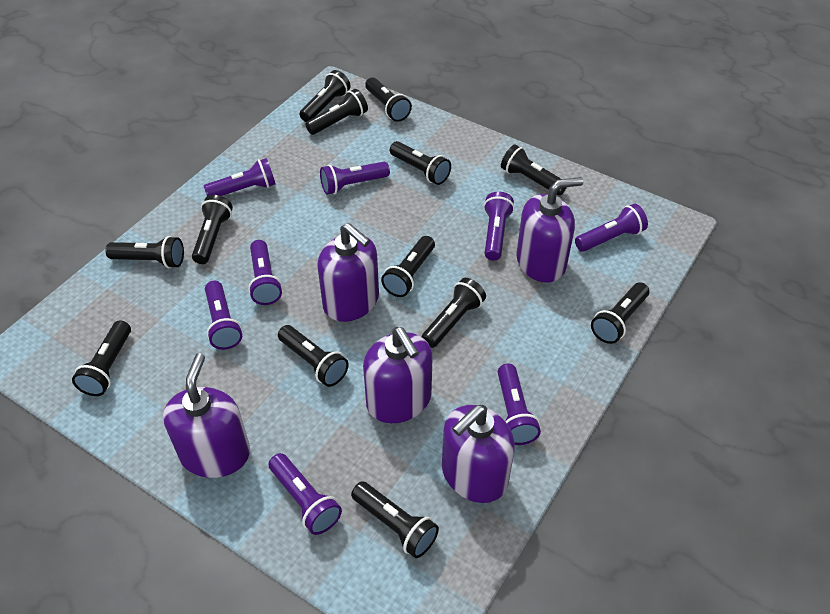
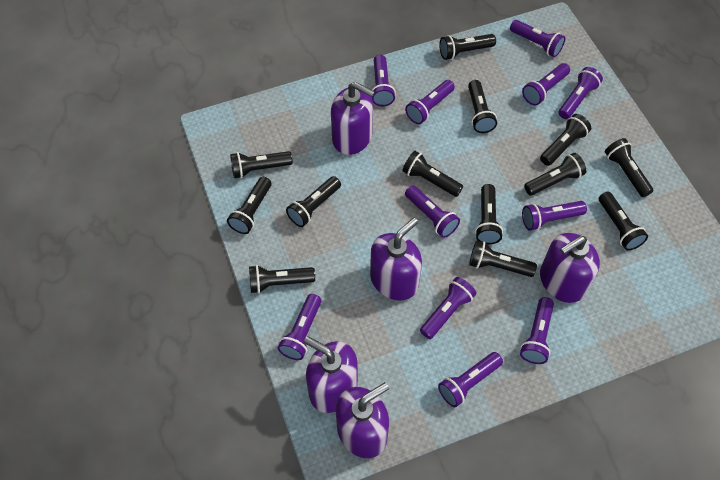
purple flashlight: 8 -> 11

